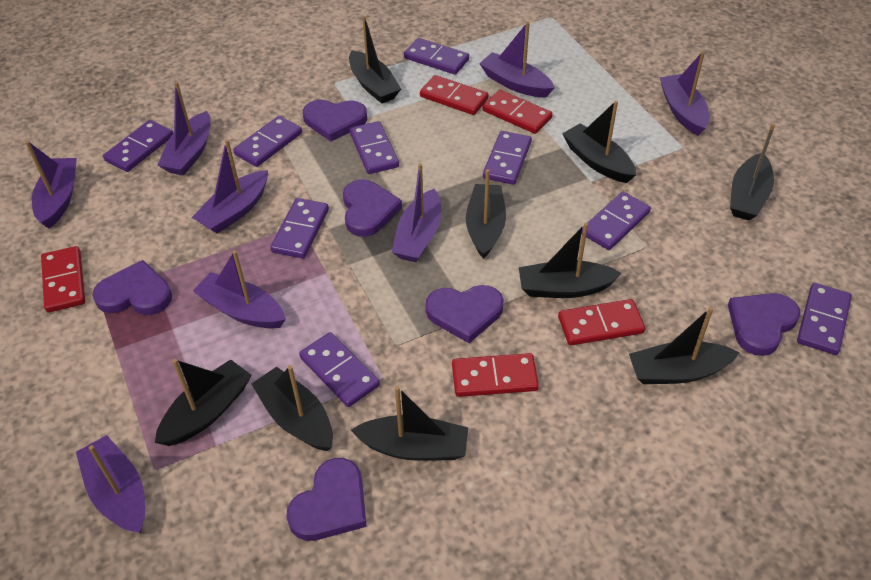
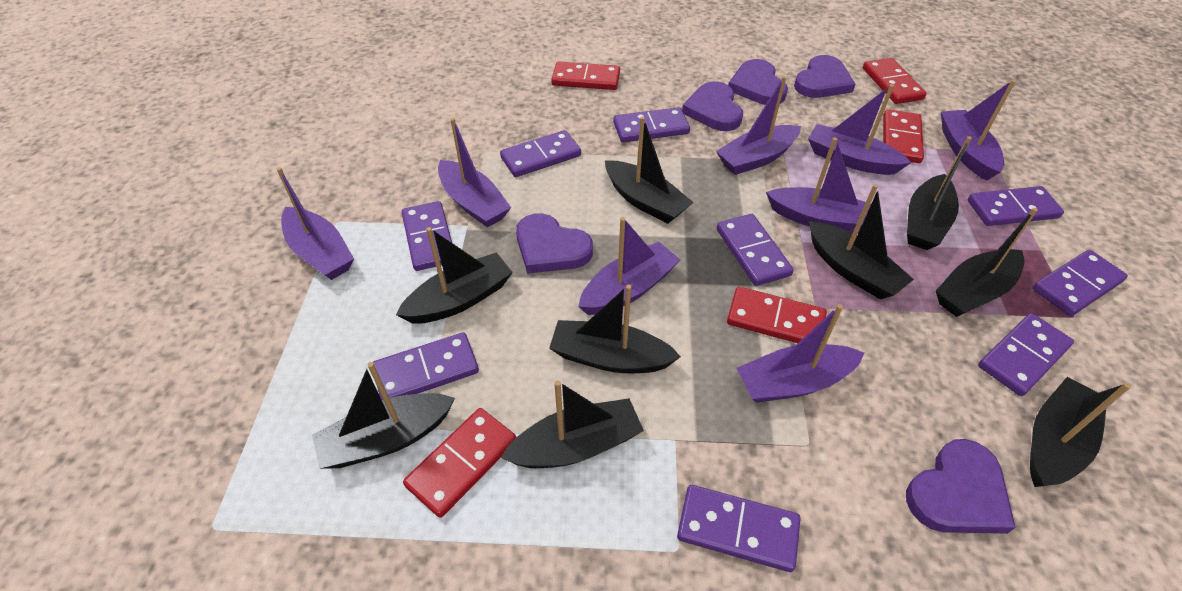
purple heart: 6 -> 5

